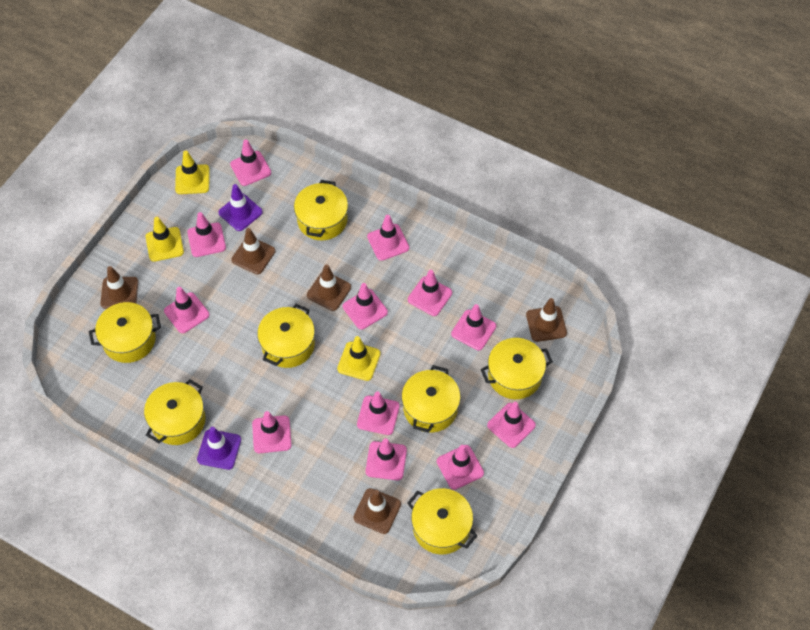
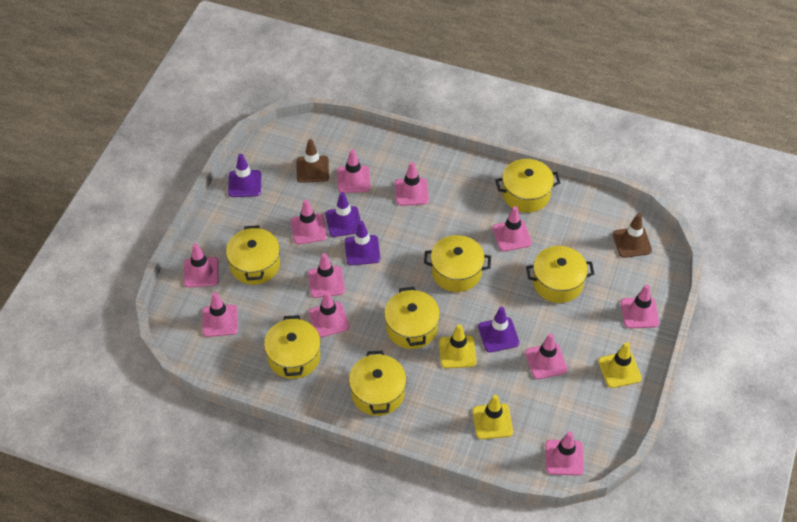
brown traffic cone: 5 -> 2
pink traffic cone: 12 -> 11
purple traffic cone: 2 -> 4

